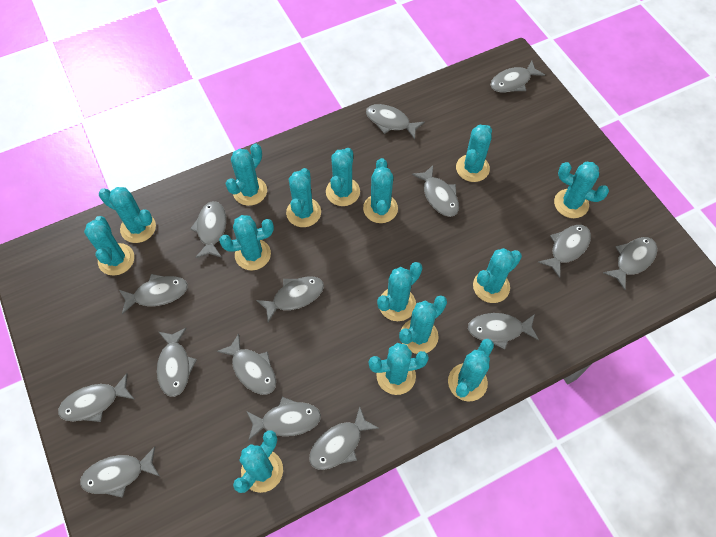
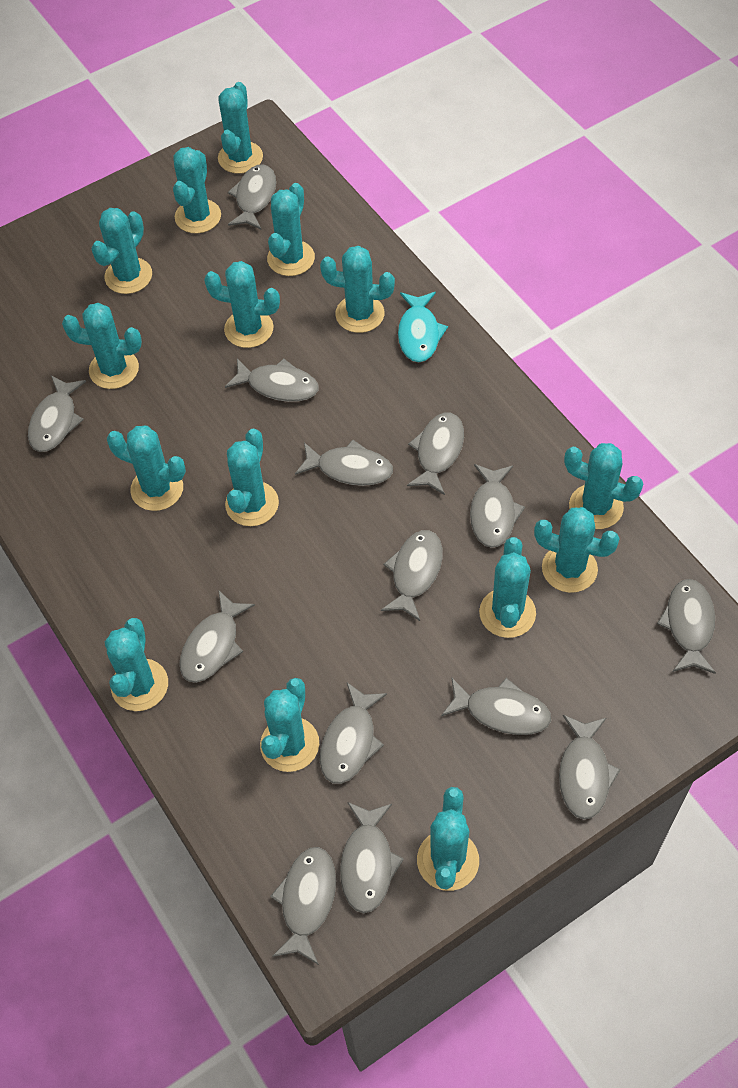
grey fish: 15 -> 14
turquoise fish: 0 -> 1

